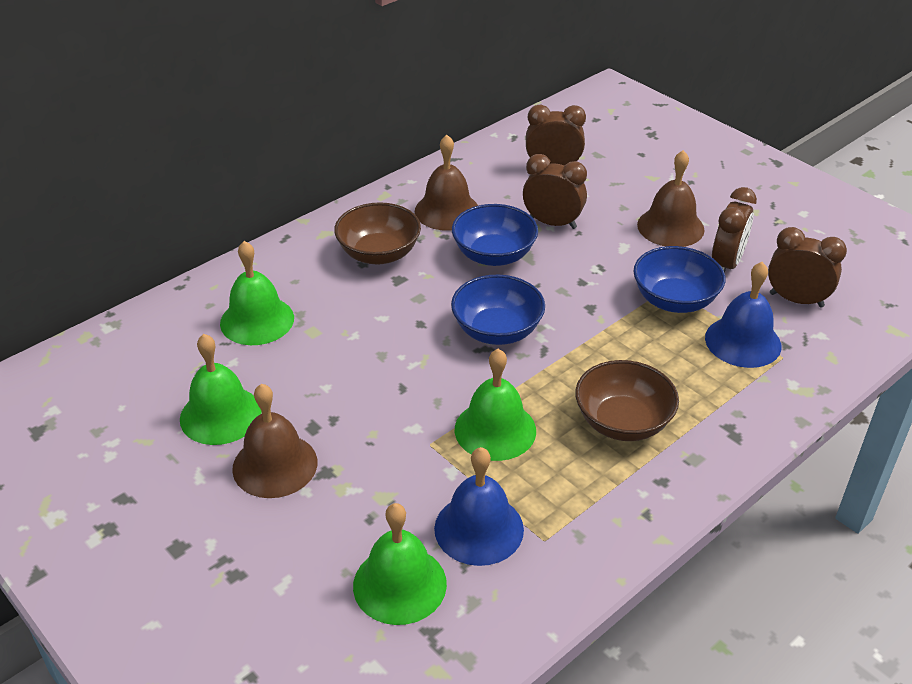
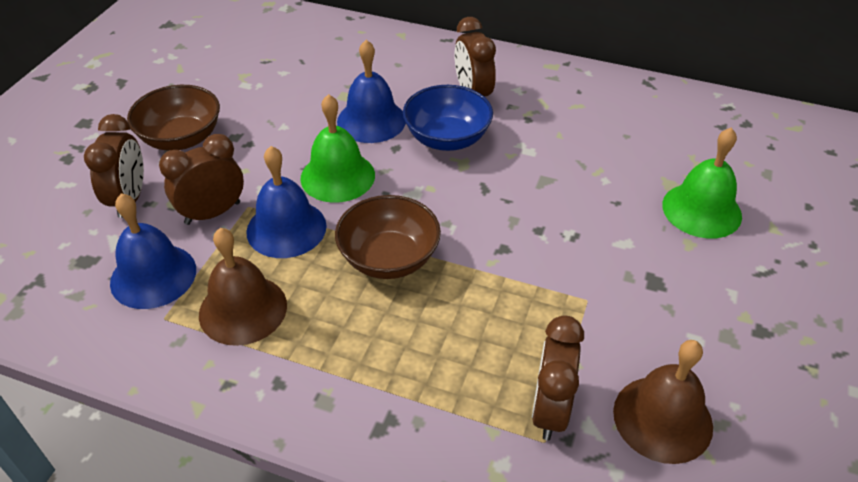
blue bell: 2 -> 3
blue bowl: 3 -> 1
brown bell: 3 -> 2
green bell: 4 -> 2

